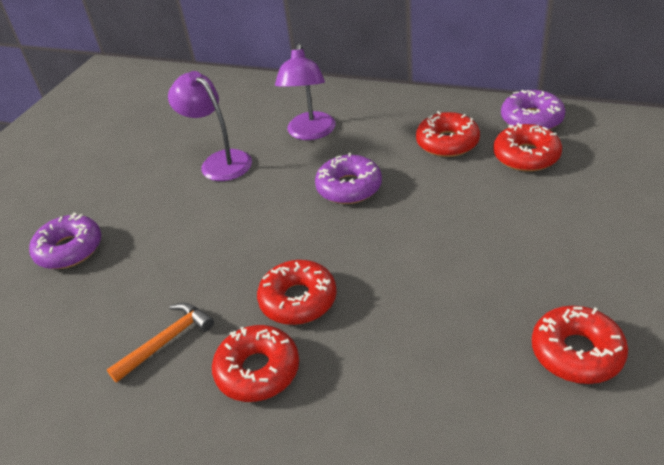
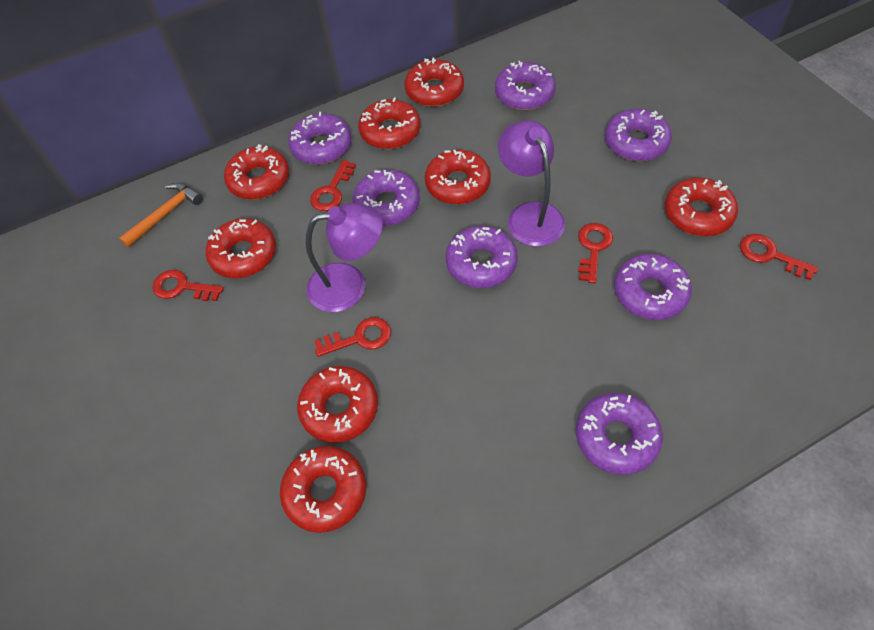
purple donut: 3 -> 7
red donut: 5 -> 8
red key: 0 -> 5

